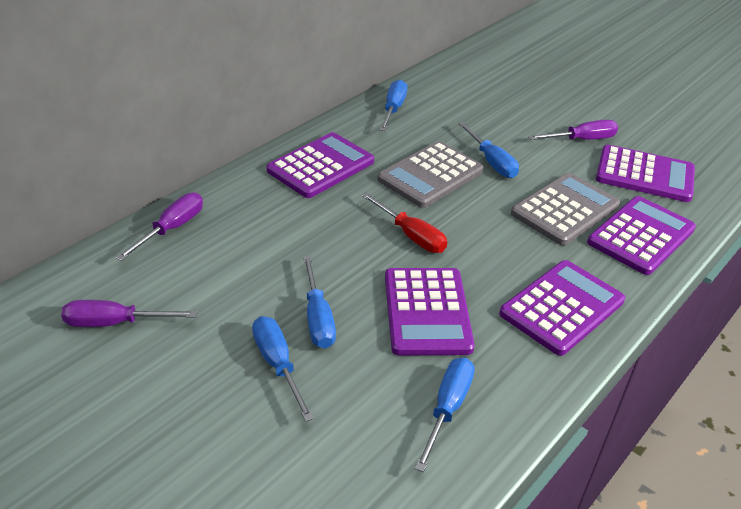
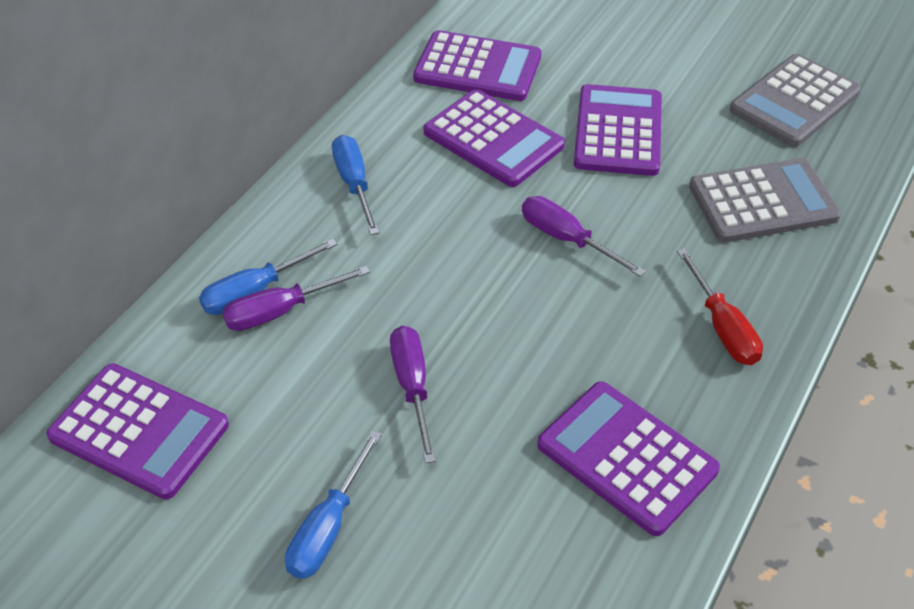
blue screwdriver: 5 -> 3

